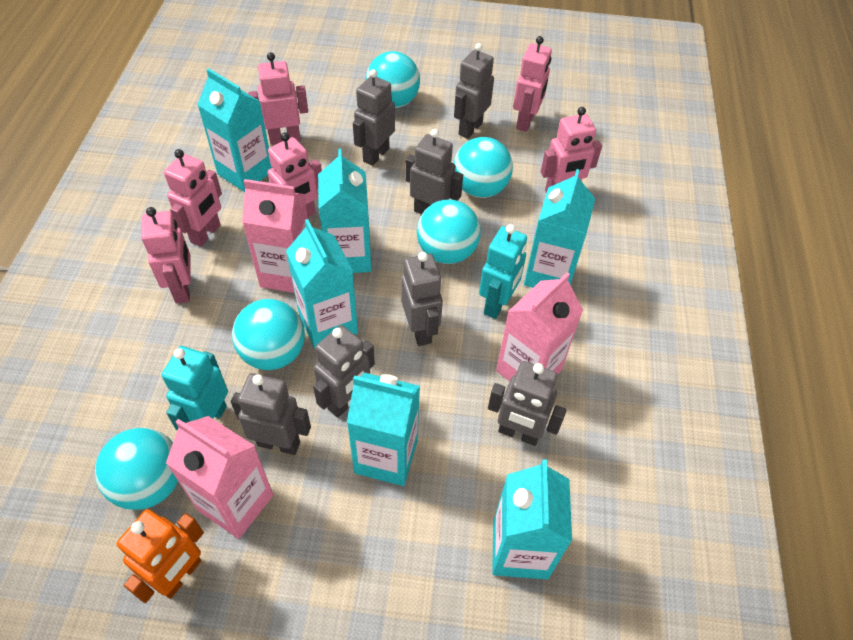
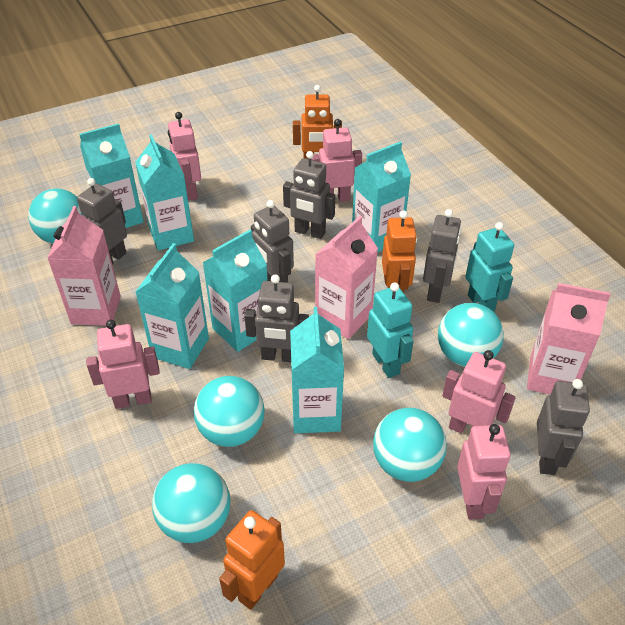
grey robot: 7 -> 6
orange robot: 1 -> 3
pink robot: 6 -> 5

